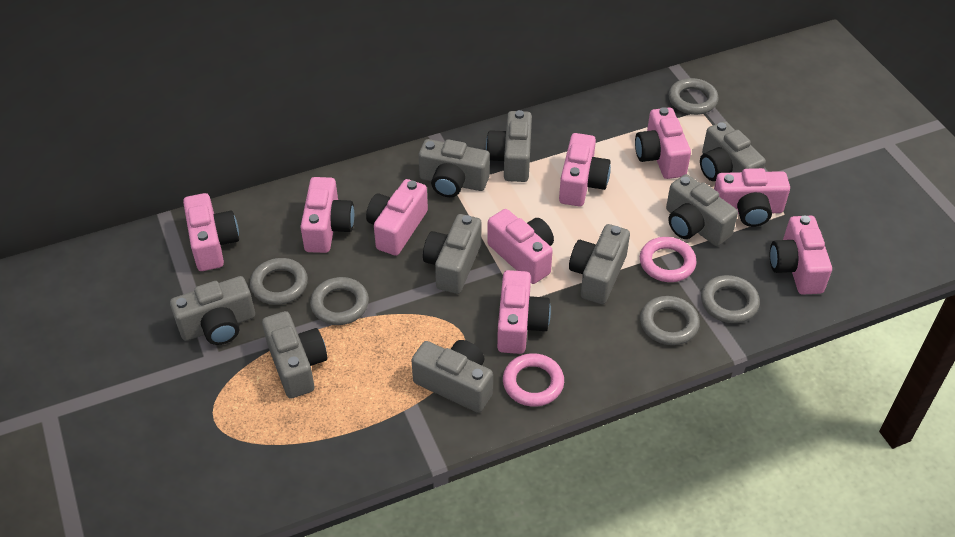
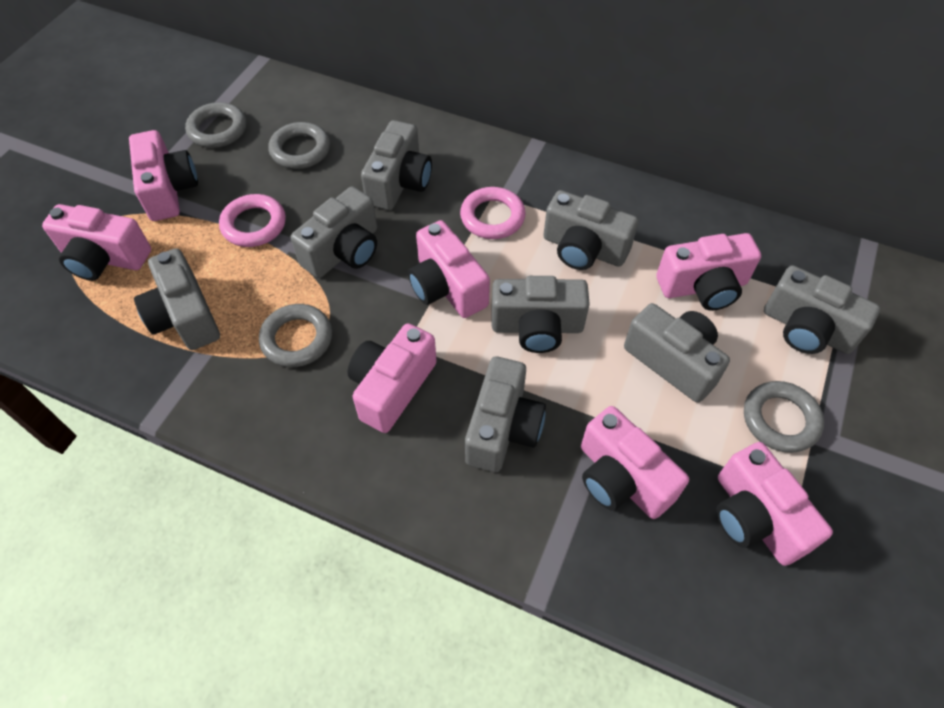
grey camera: 9 -> 8
grey ring: 5 -> 4
pink camera: 9 -> 7

